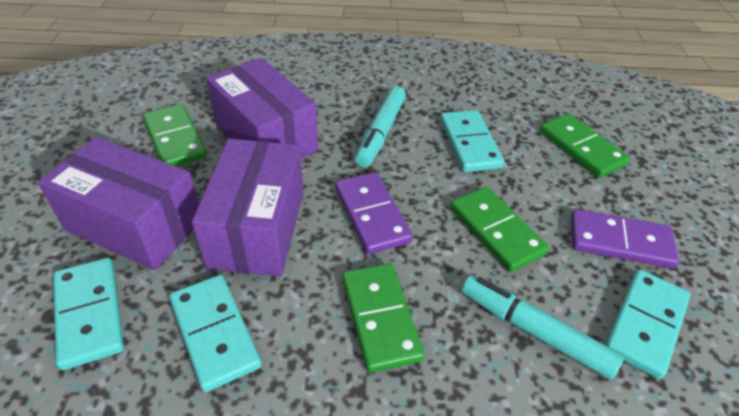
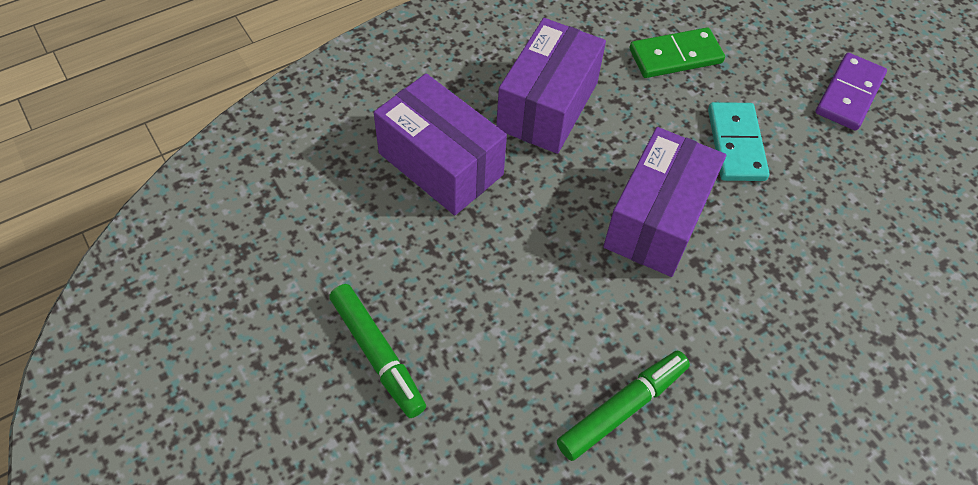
green domino: 4 -> 1
green marker: 0 -> 2
purple domino: 2 -> 1
turquoise domino: 4 -> 1
turquoise marker: 2 -> 0

